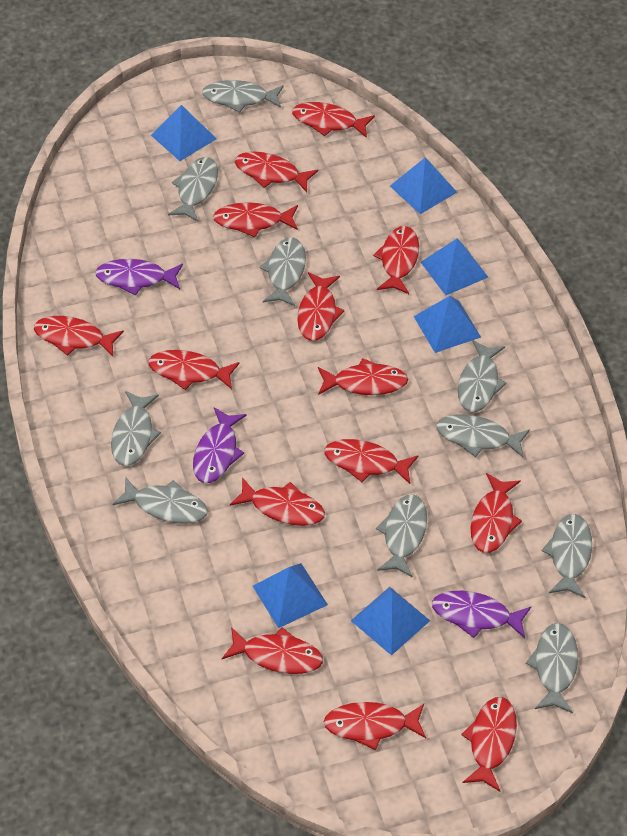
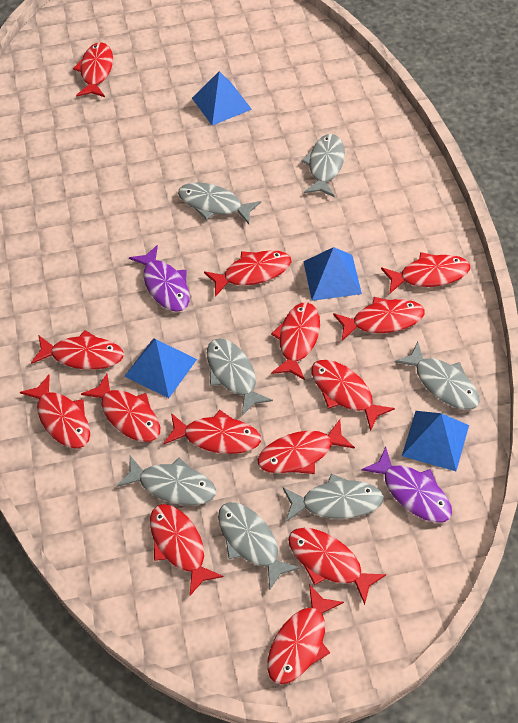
blue pyramid: 6 -> 4
grey fish: 10 -> 7
purple fish: 3 -> 2

